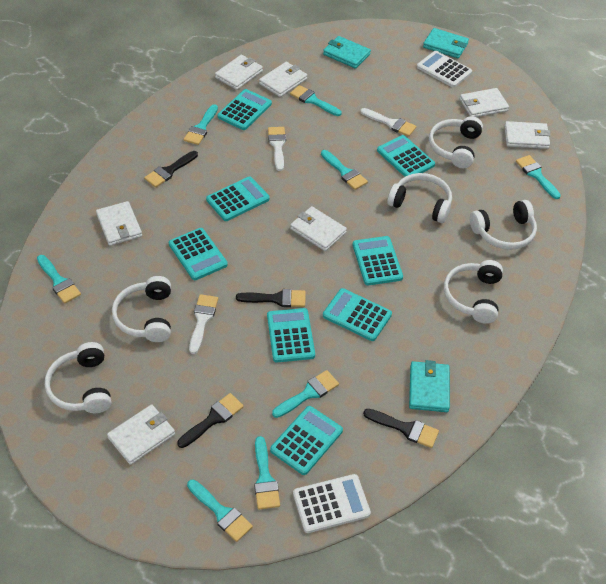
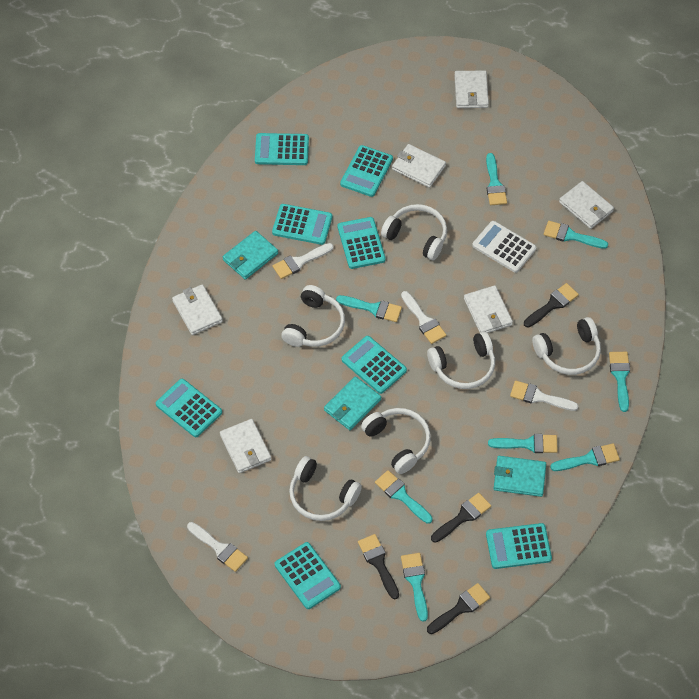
white brush: 3 -> 4
white calculator: 2 -> 1
white wallet: 7 -> 6

